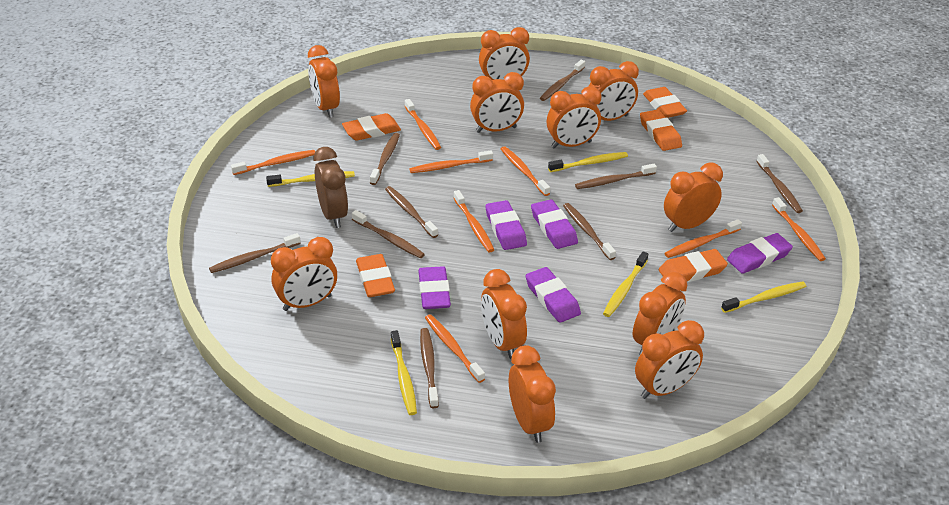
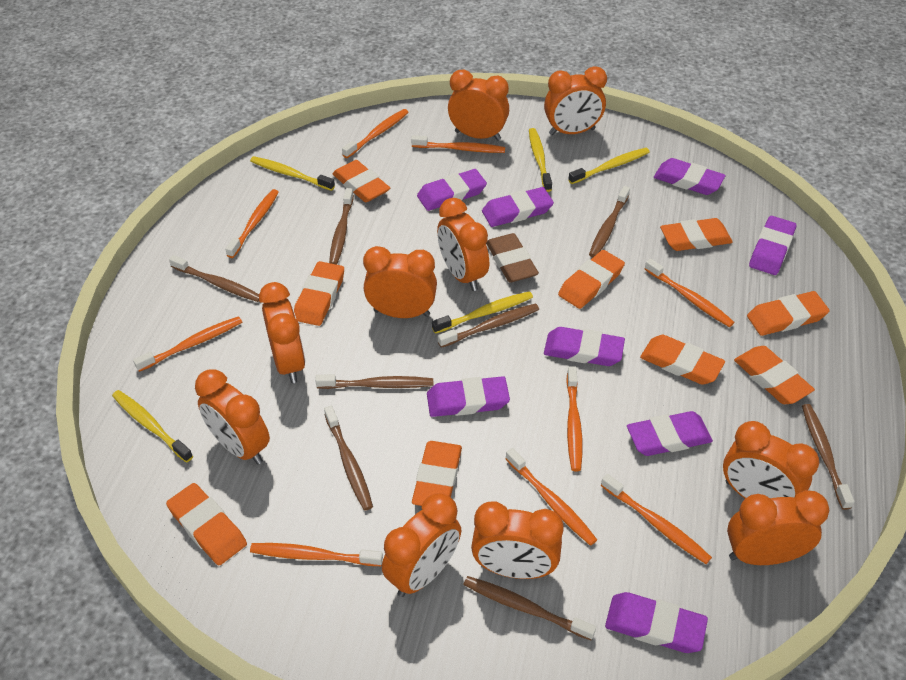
brown clock: 1 -> 0
brown eraser: 0 -> 1
brown toothbrush: 9 -> 8
orange clock: 11 -> 10
orange eraser: 5 -> 9
orange toothbrush: 8 -> 9
purple eraser: 5 -> 8

